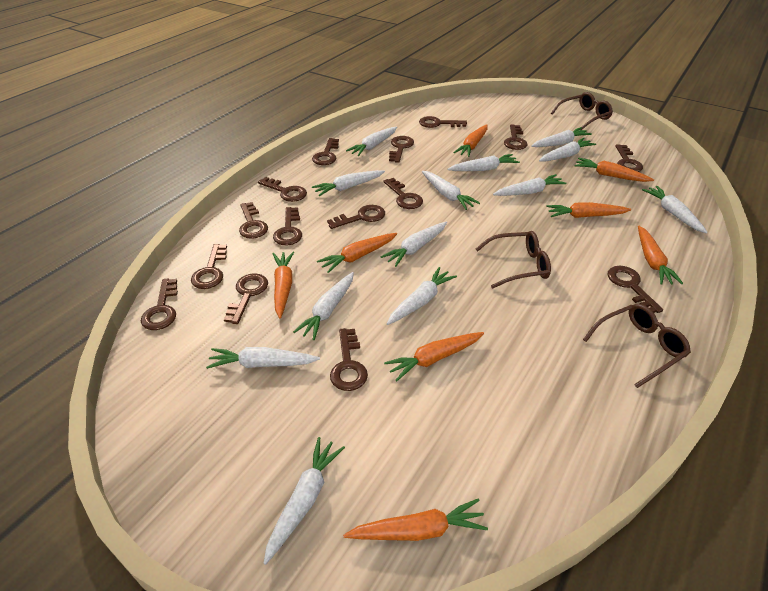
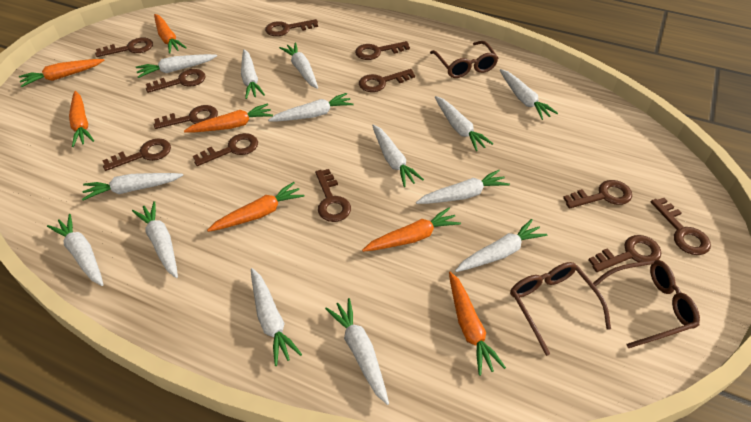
brown key: 15 -> 12
orange carrot: 8 -> 7
white carrot: 13 -> 14

